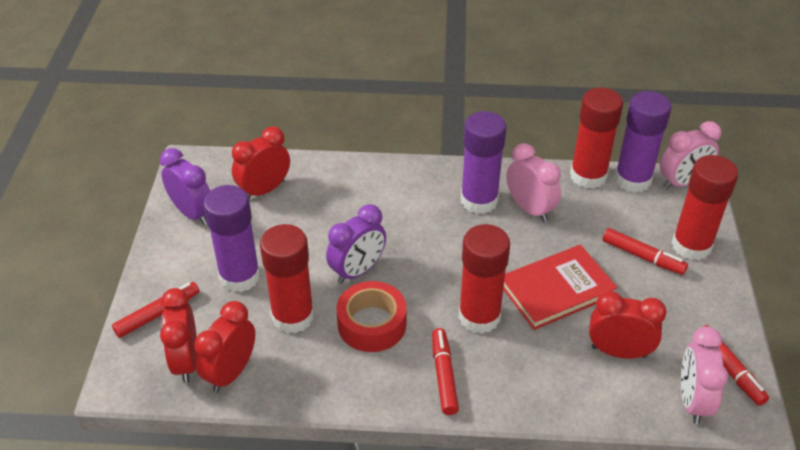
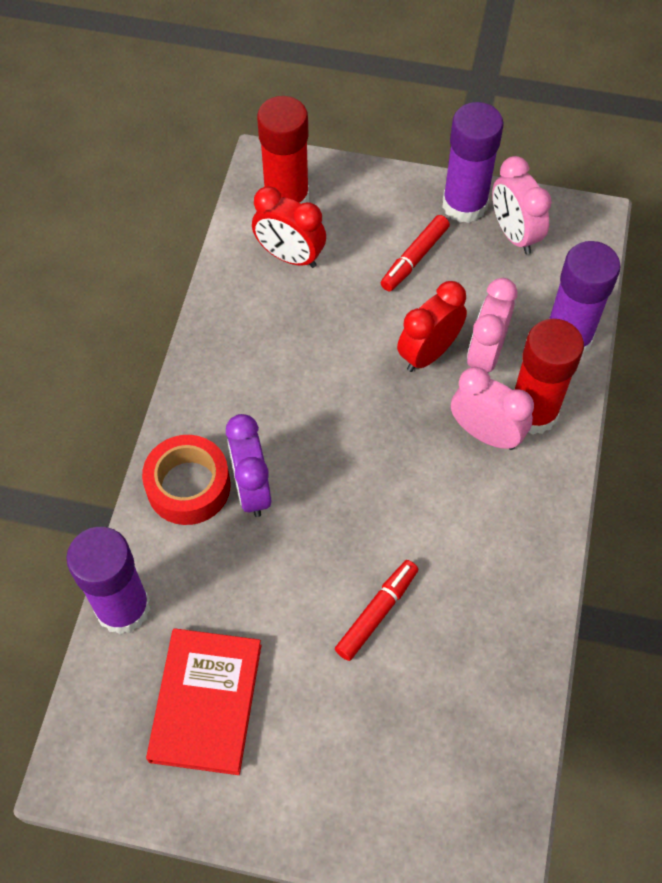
purple clock: 2 -> 1
red clock: 4 -> 2
red glue stick: 4 -> 2
red marker: 4 -> 2

